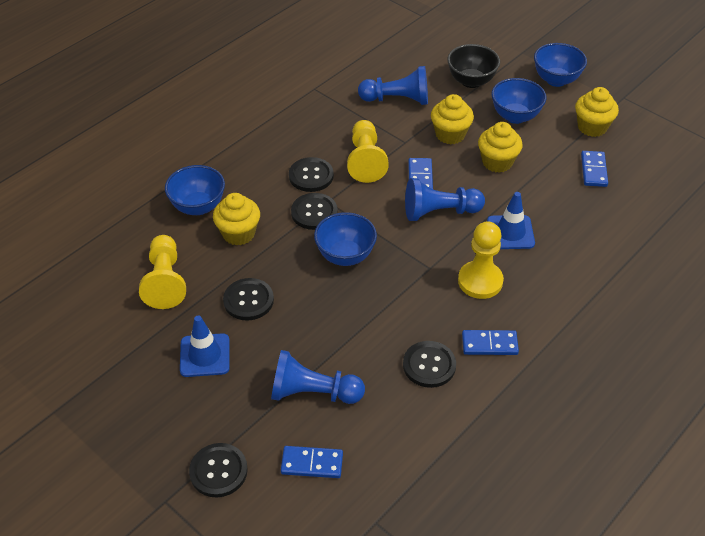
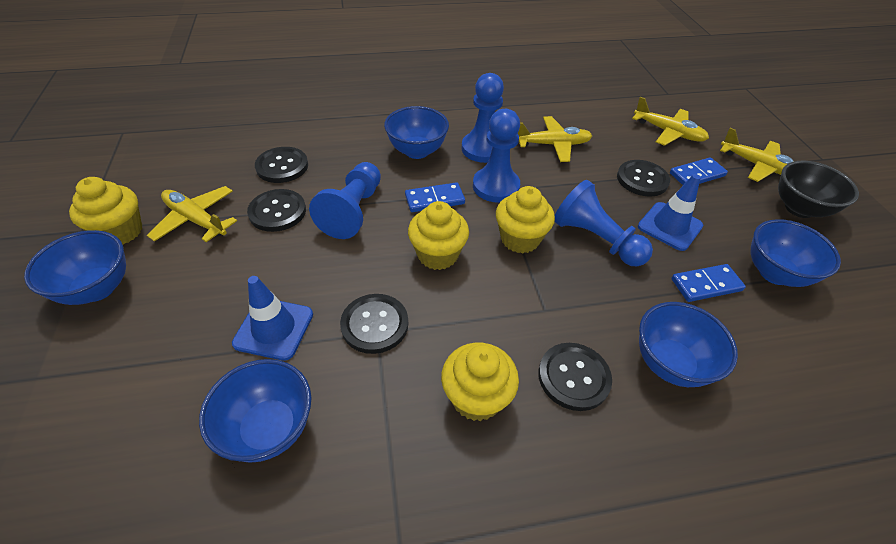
blue bowl: 4 -> 5
blue domino: 4 -> 3
blue pawn: 3 -> 4
yellow pawn: 3 -> 0
yellow plane: 0 -> 4

